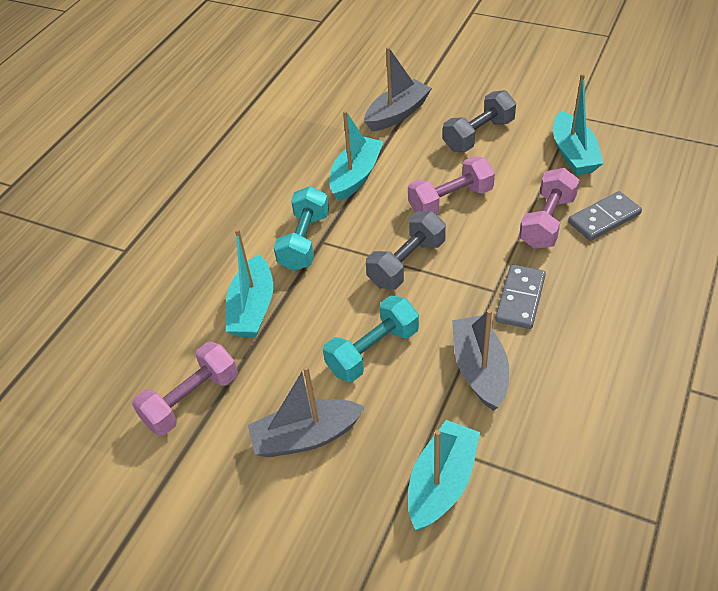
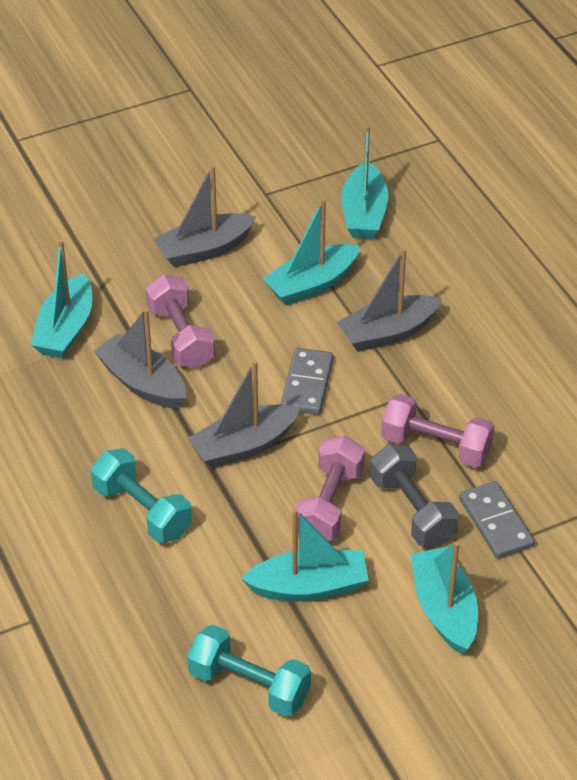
grey boat: 3 -> 4
grey dumbbell: 2 -> 1
turquoise boat: 4 -> 5

